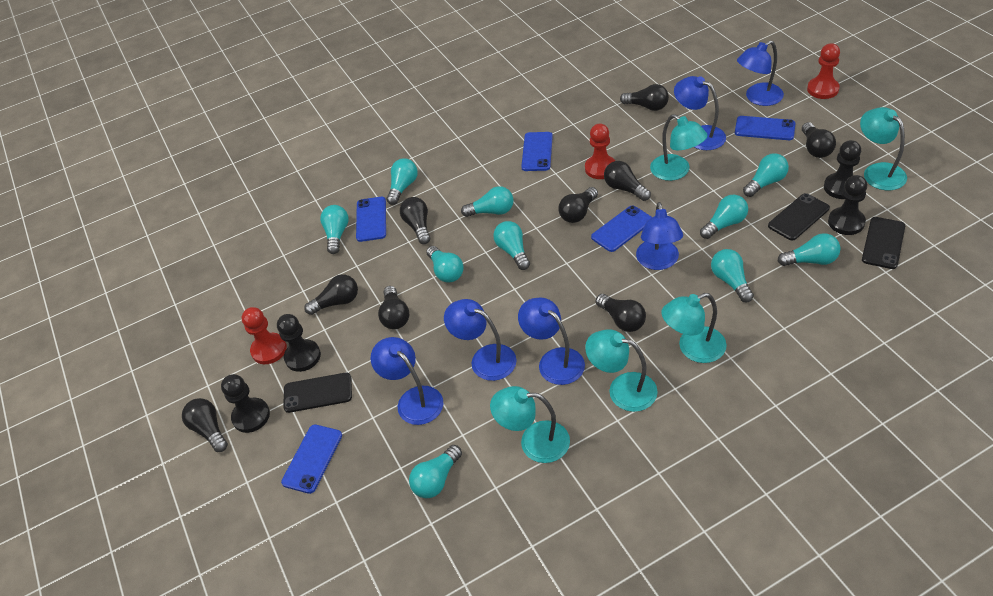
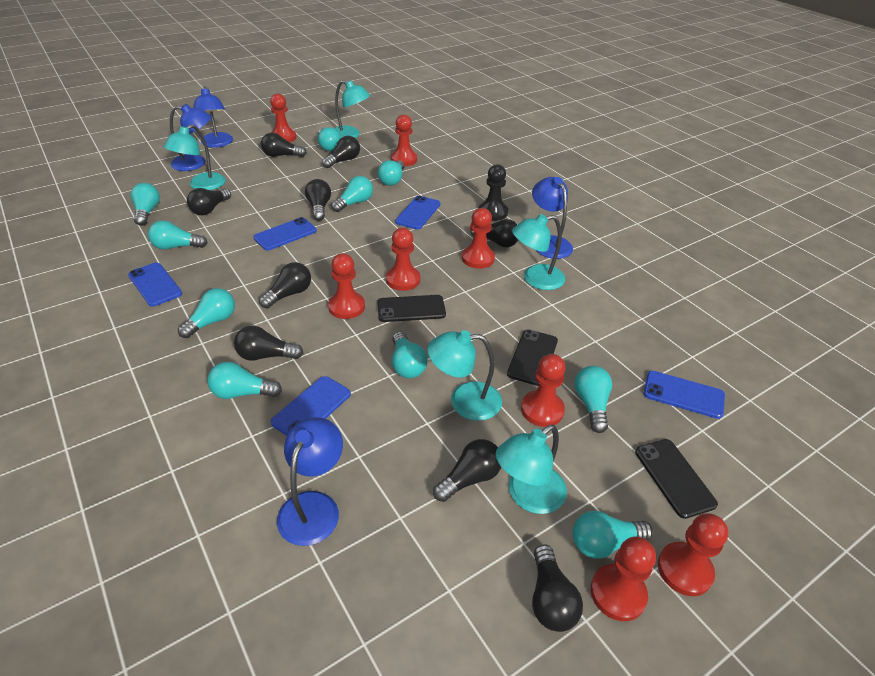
black pawn: 4 -> 1
blue lamp: 6 -> 4
red pawn: 3 -> 8

